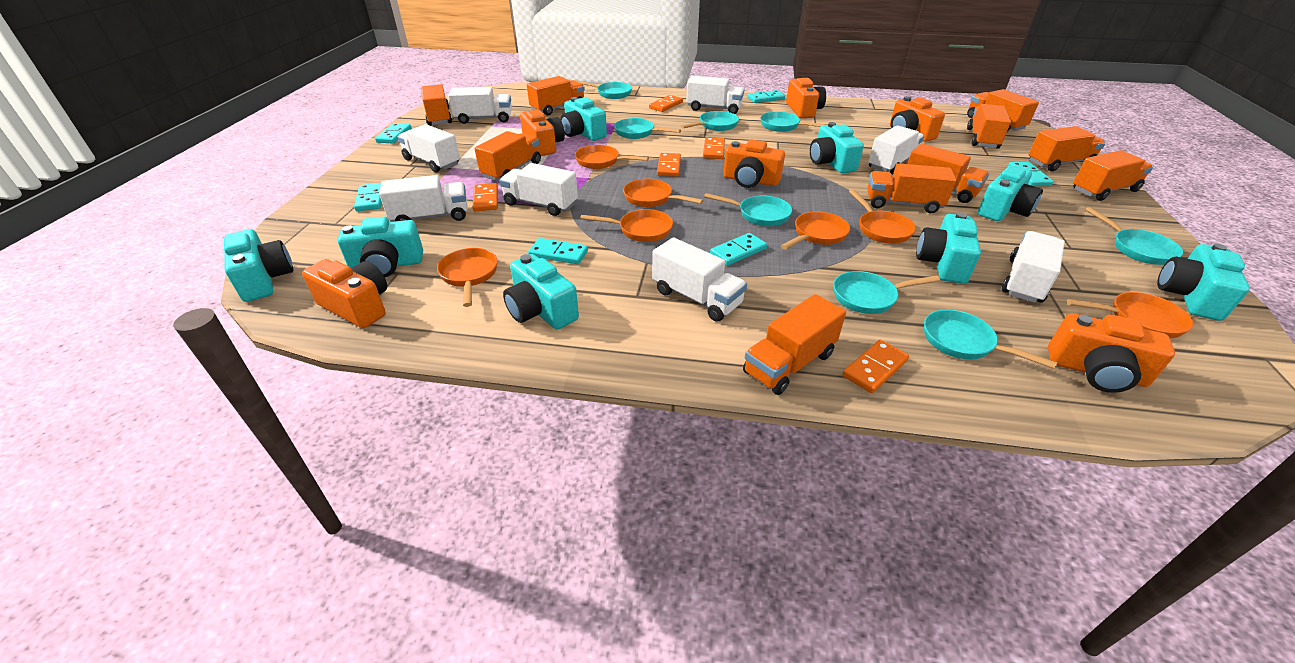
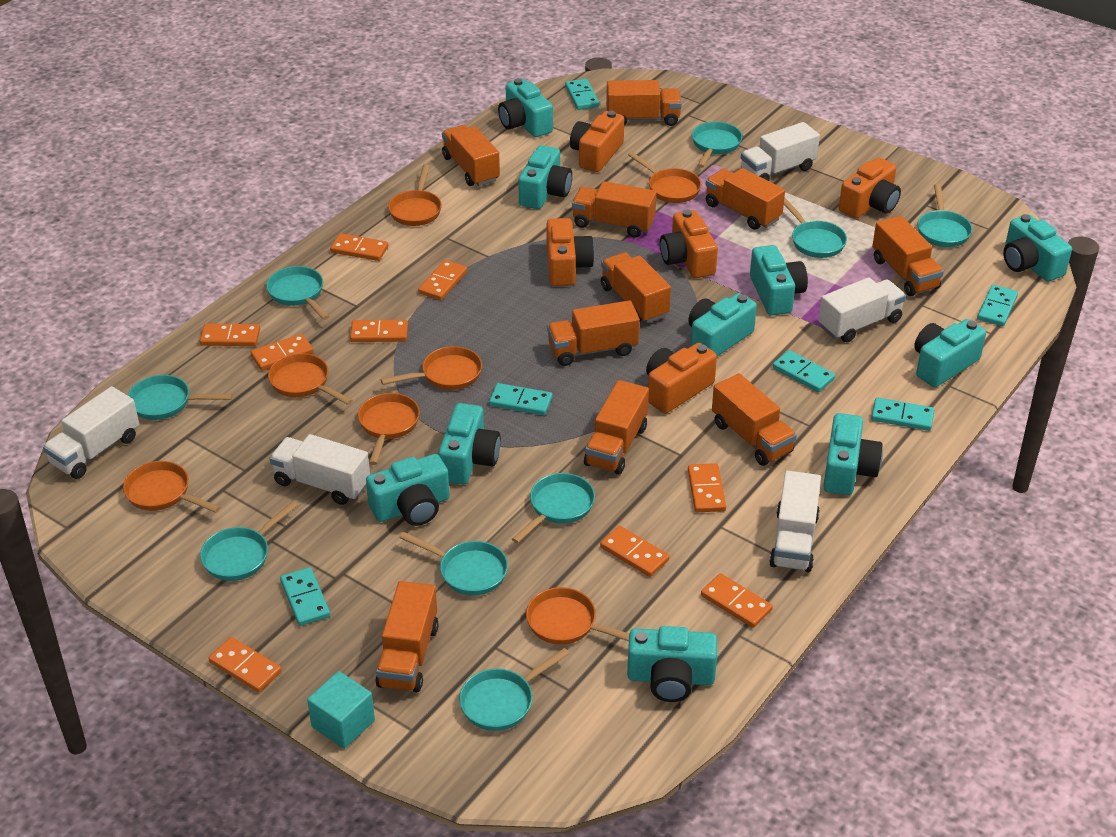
orange camera: 6 -> 5
orange domino: 5 -> 9
turquoise camera: 8 -> 10
turquoise cube: 0 -> 1
turquoise pan: 8 -> 9
white truck: 8 -> 5

